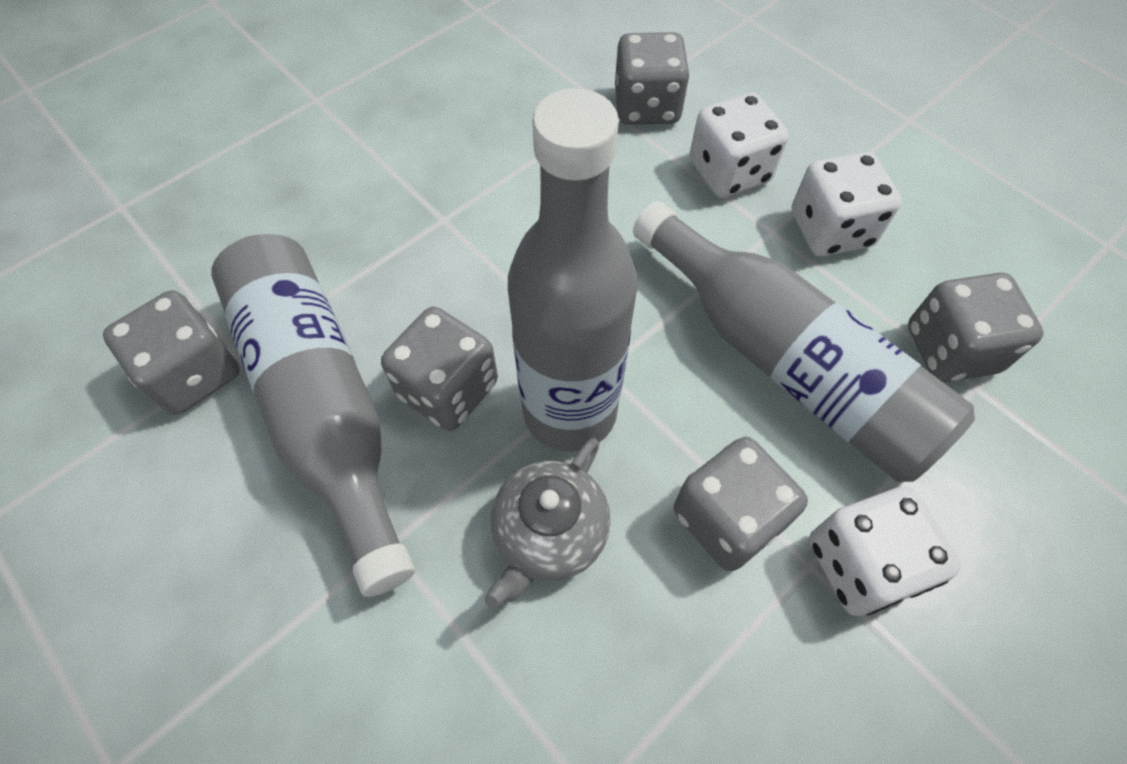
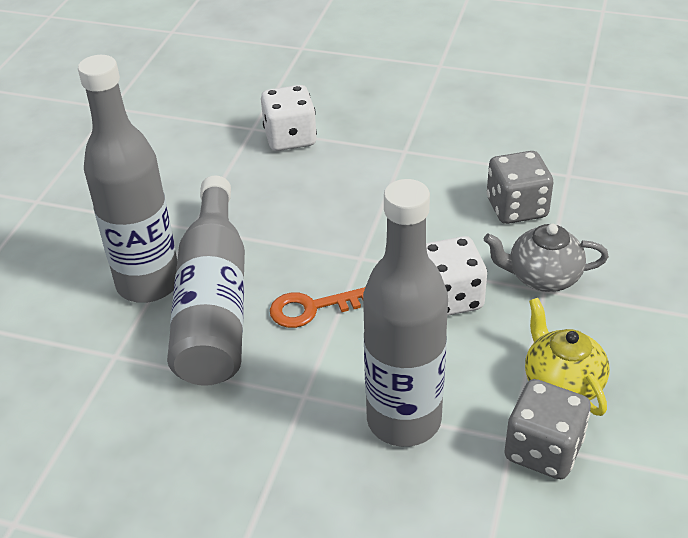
grey dice: 5 -> 2
orange key: 0 -> 1
white dice: 3 -> 2
yellow teapot: 0 -> 1

